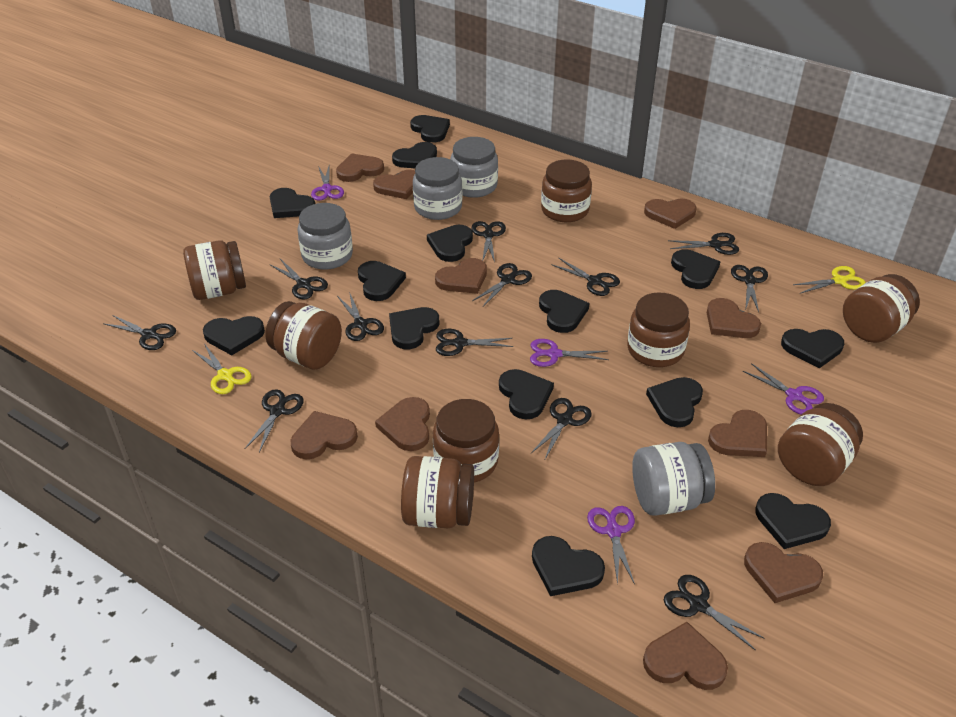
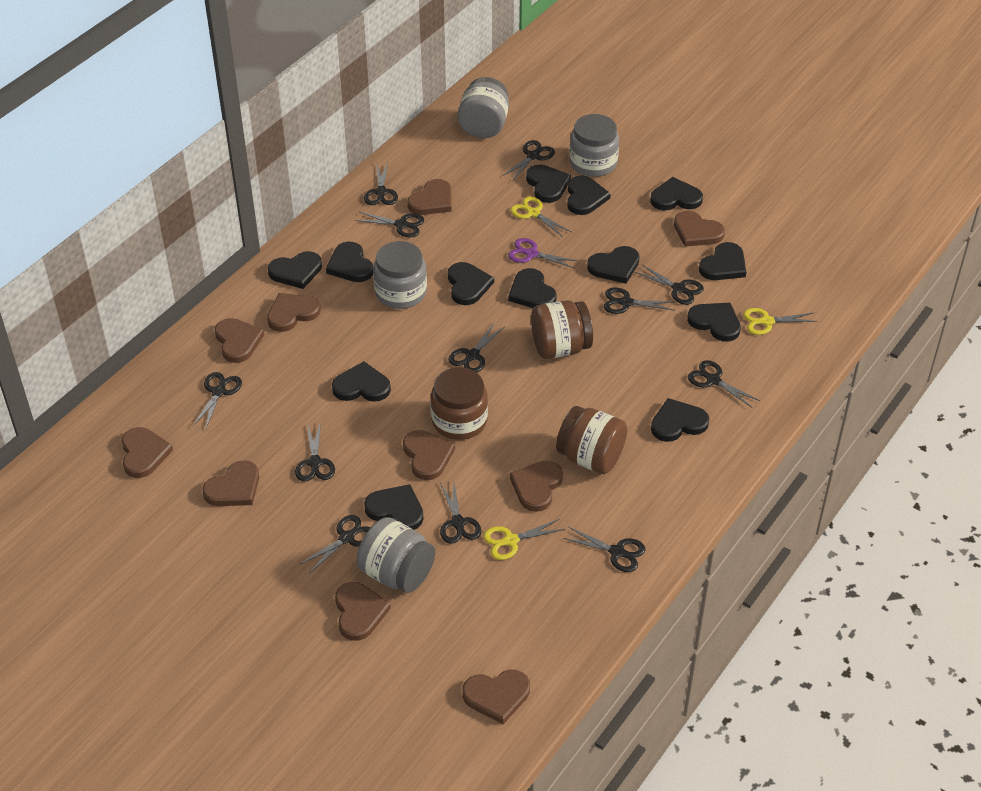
black heart: 14 -> 13
brown jar: 8 -> 3
purple scissors: 4 -> 1
yellow scissors: 2 -> 3

